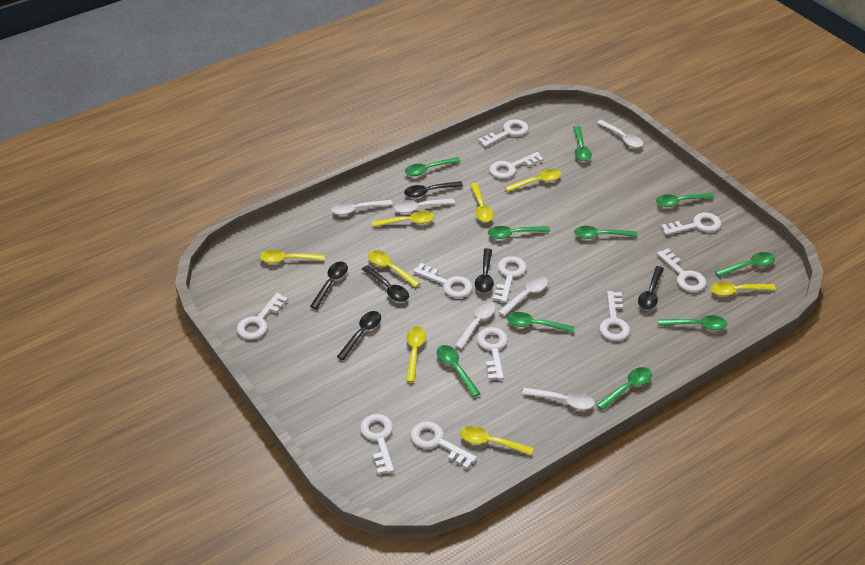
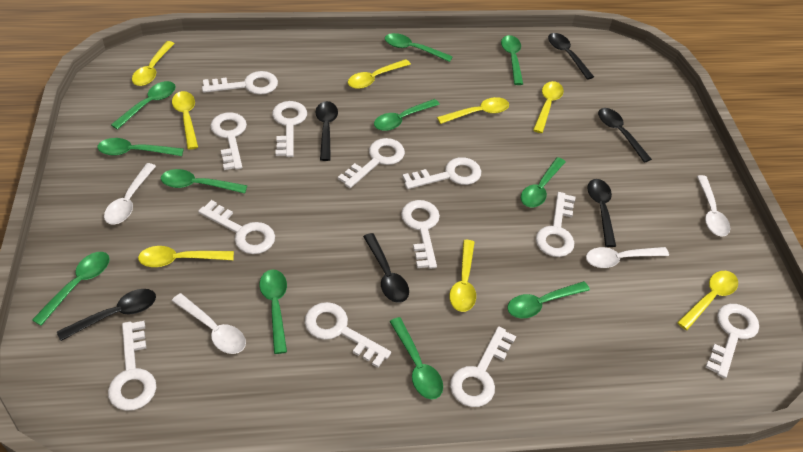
green spoon: 10 -> 11
white key: 11 -> 12
white spoon: 6 -> 4

